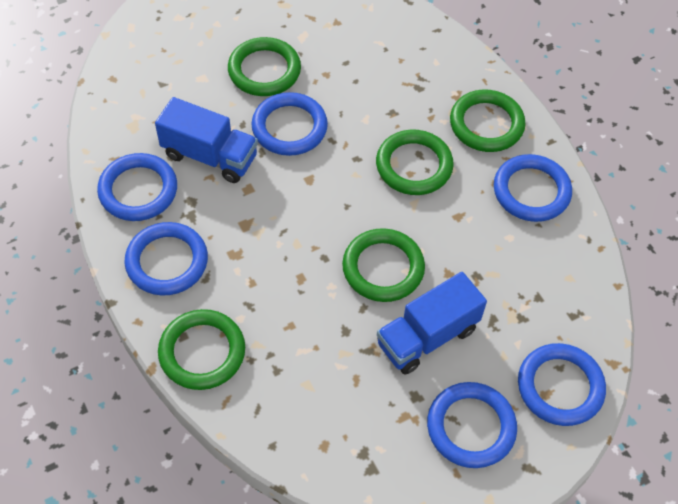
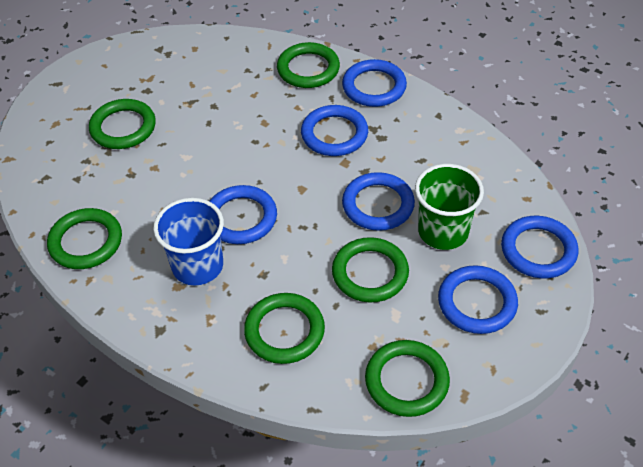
blue cup: 0 -> 1
blue truck: 2 -> 0
green cup: 0 -> 1
green ring: 5 -> 6

